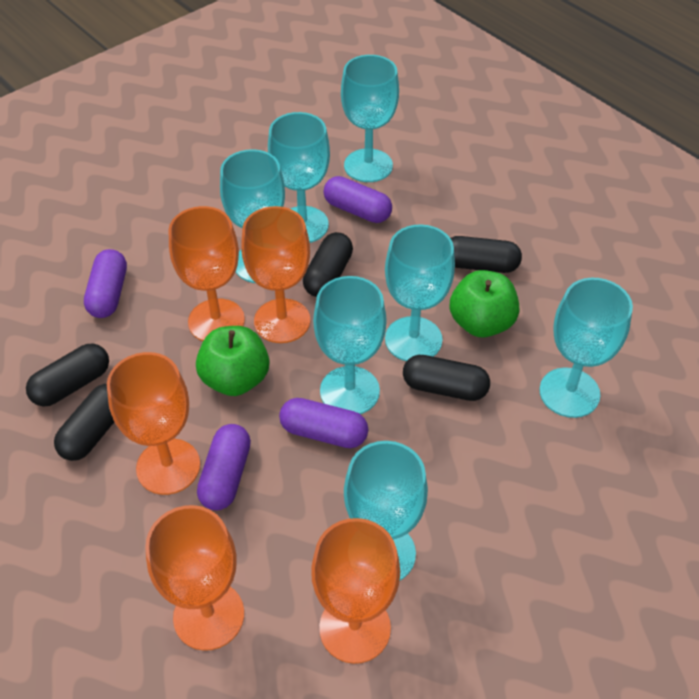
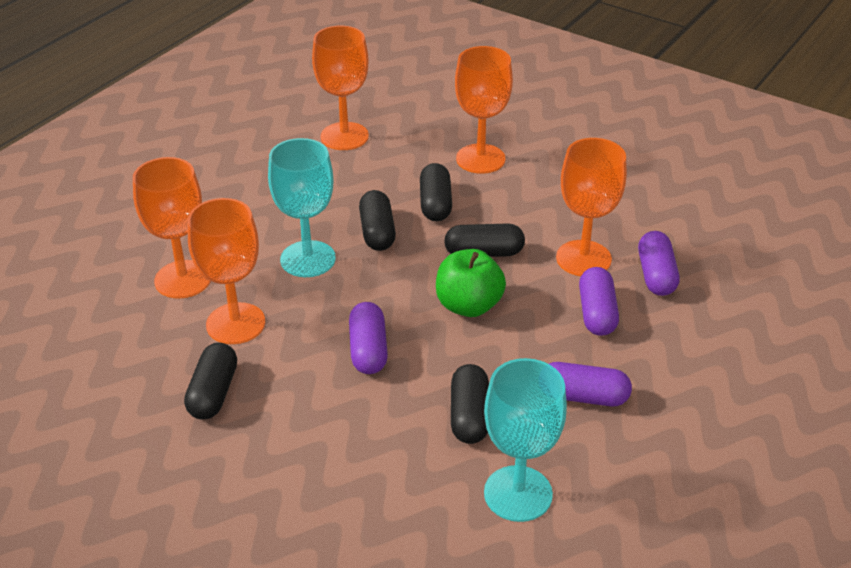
green apple: 2 -> 1
turquoise goblet: 7 -> 2

